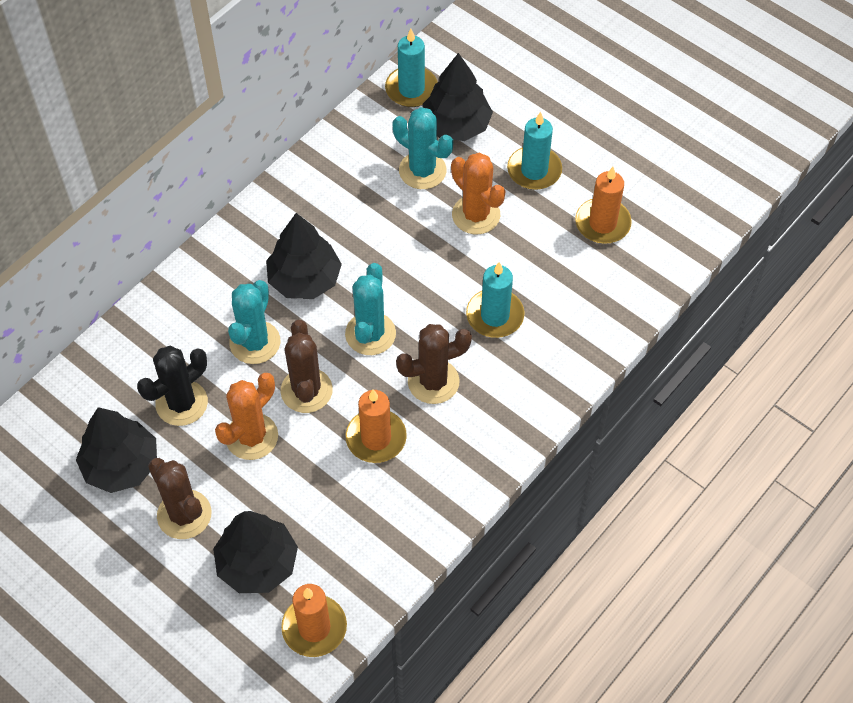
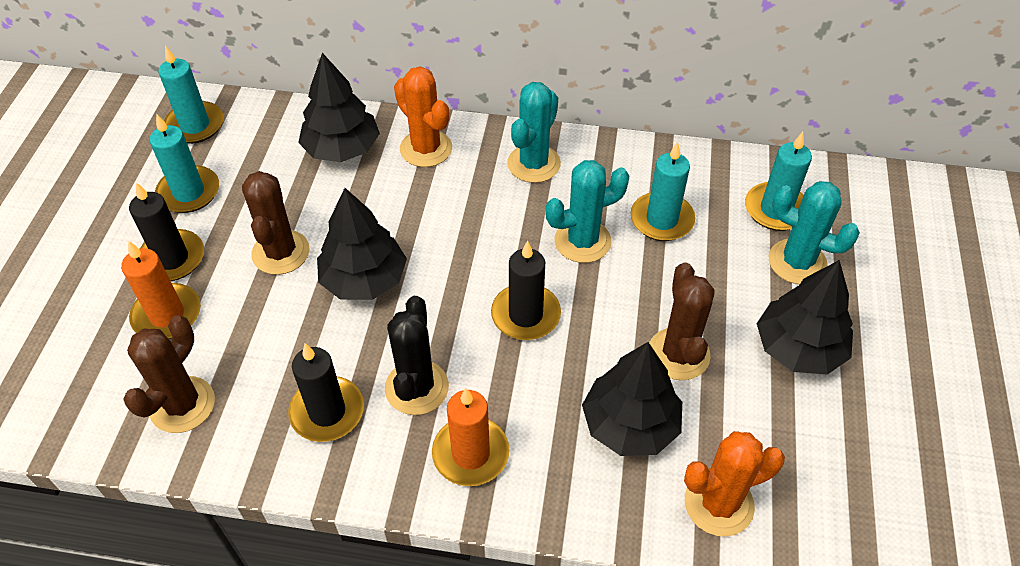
black candle: 0 -> 3
orange candle: 3 -> 2
turquoise candle: 3 -> 4

